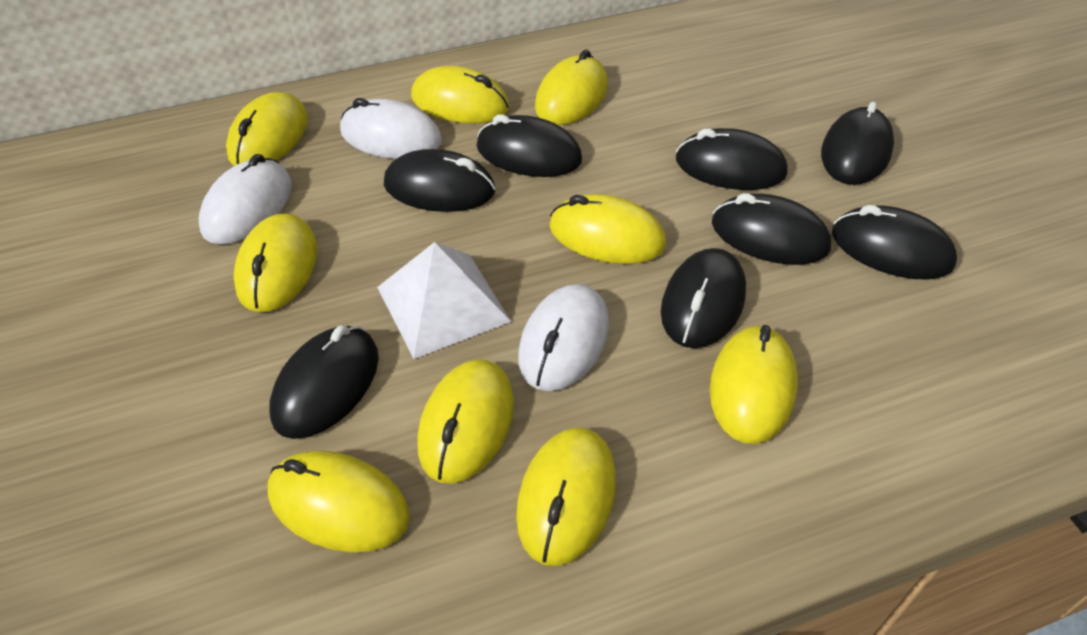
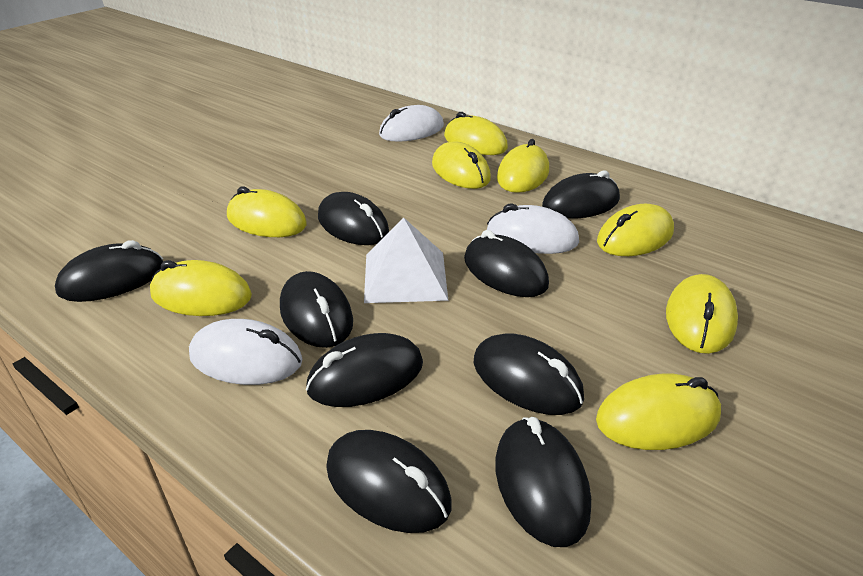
black mouse: 8 -> 9
yellow mouse: 9 -> 8

